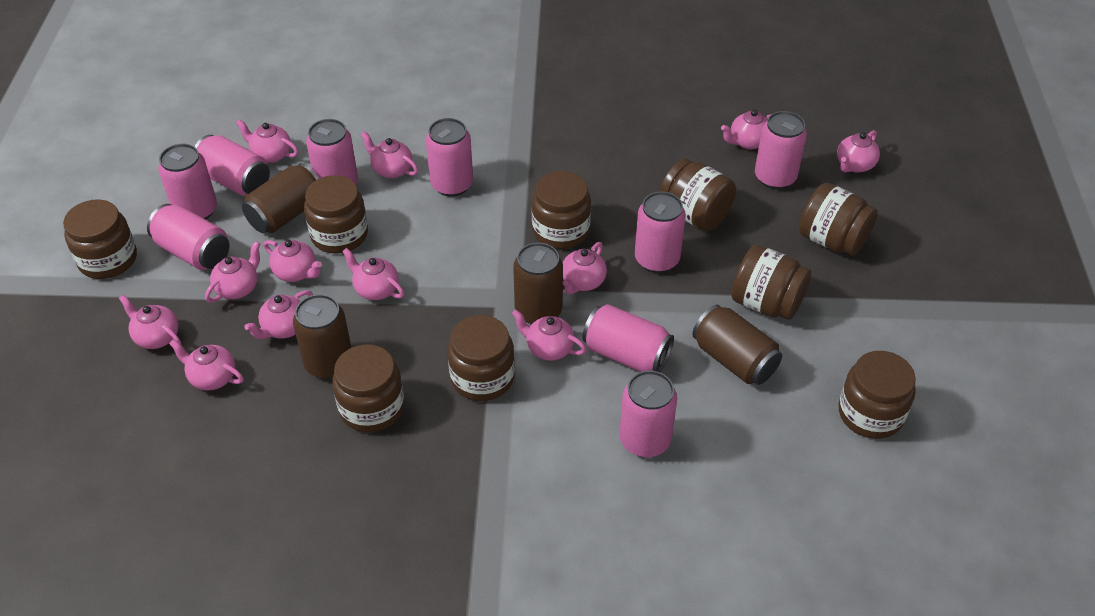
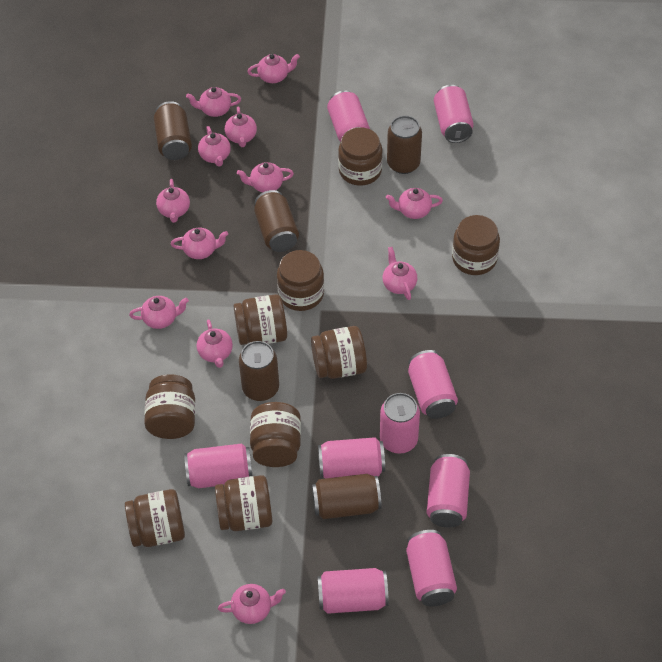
brown can: 4 -> 5

